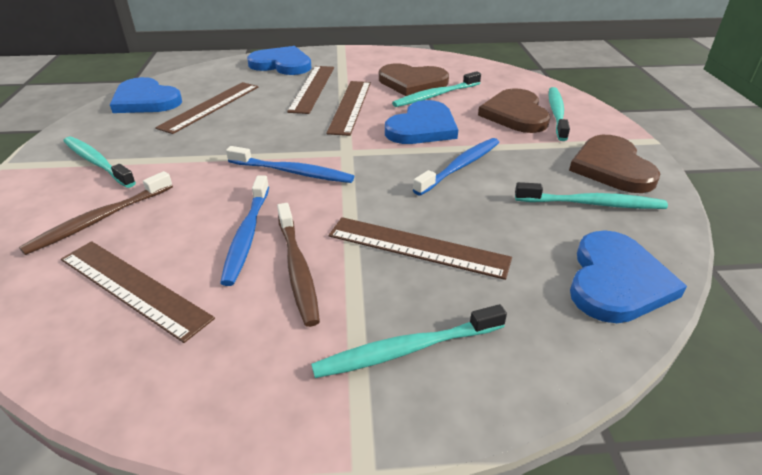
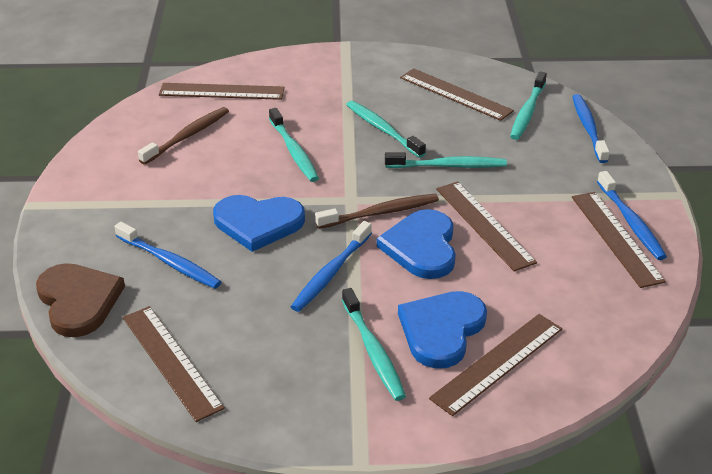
blue heart: 4 -> 3
blue toothbrush: 3 -> 4
brown heart: 3 -> 1
brown ruler: 5 -> 6

